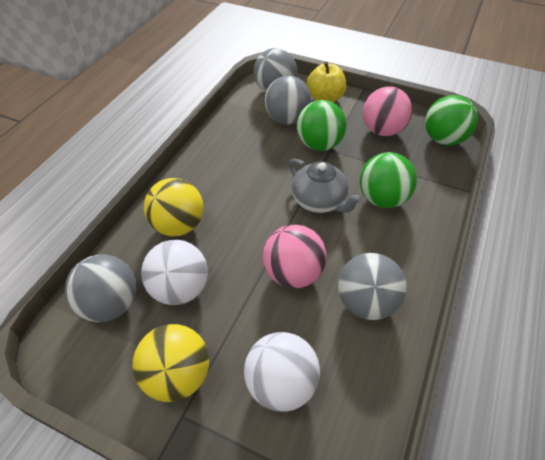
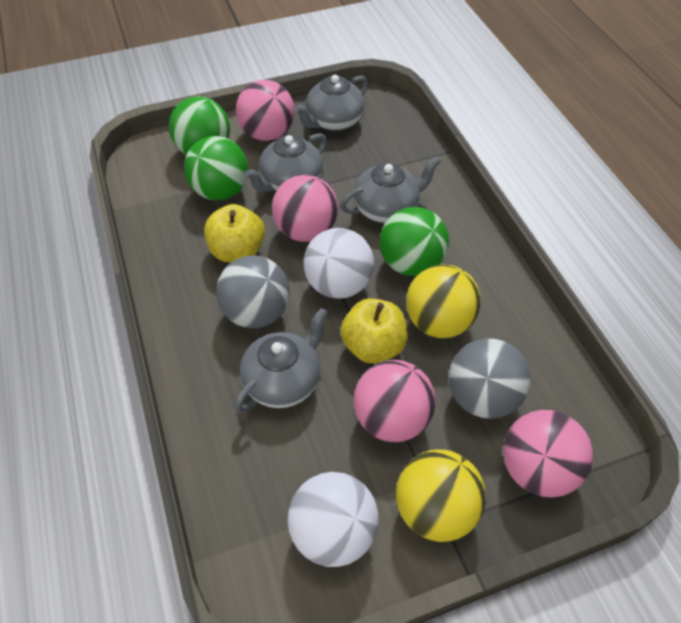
grey ball: 4 -> 2
grey teapot: 1 -> 4
pink ball: 2 -> 4
yellow apple: 1 -> 2

